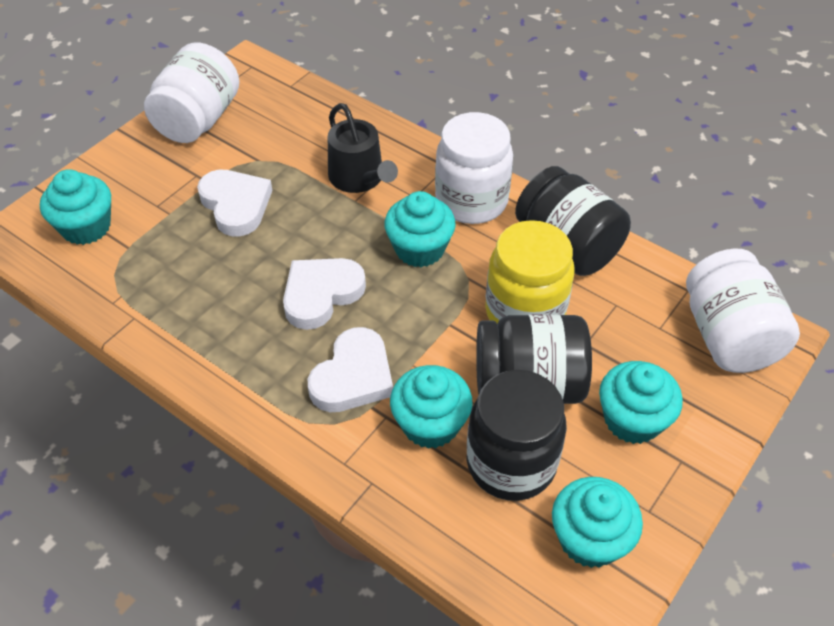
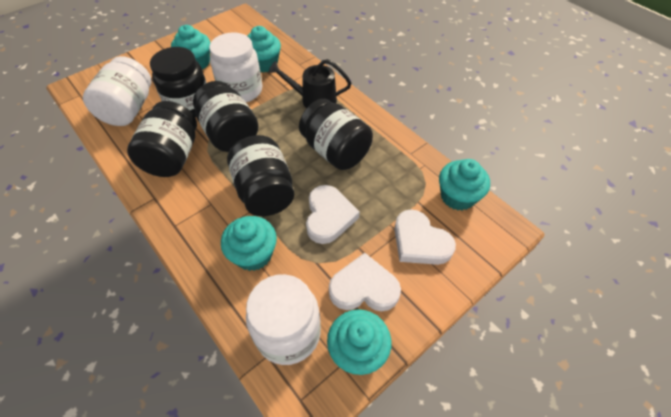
black jar: 3 -> 5
yellow jar: 1 -> 0

